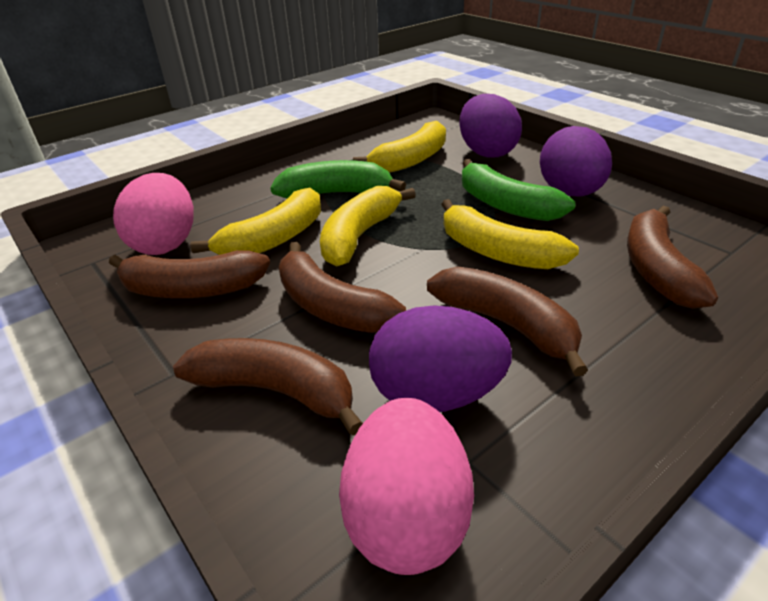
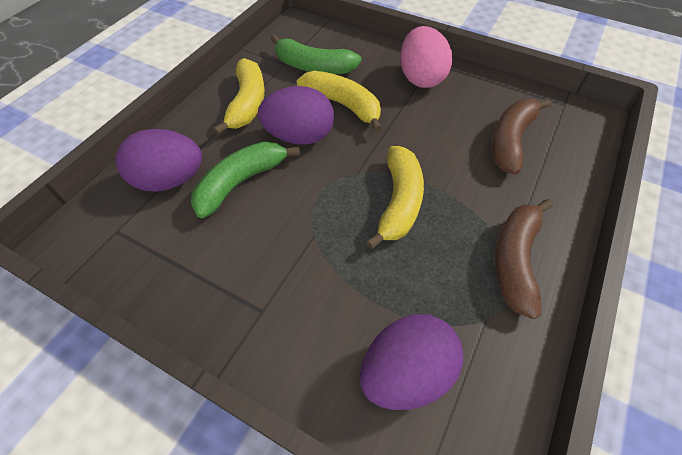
brown banana: 5 -> 2
pink egg: 2 -> 1
yellow banana: 4 -> 3

